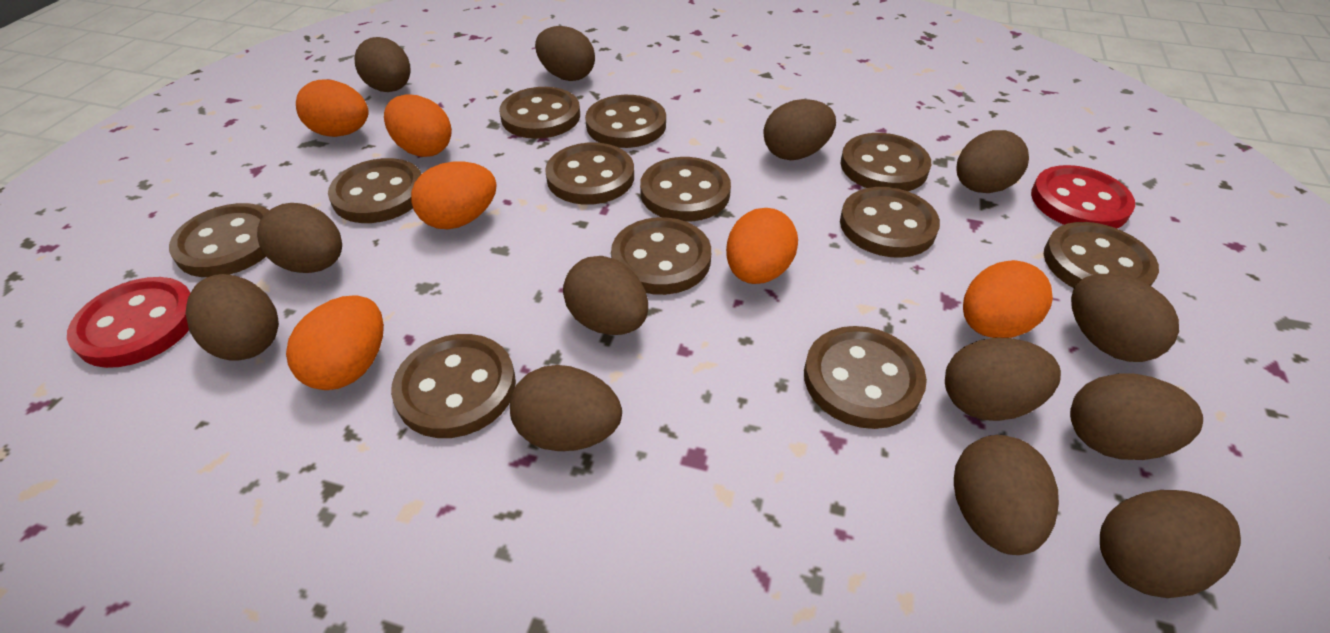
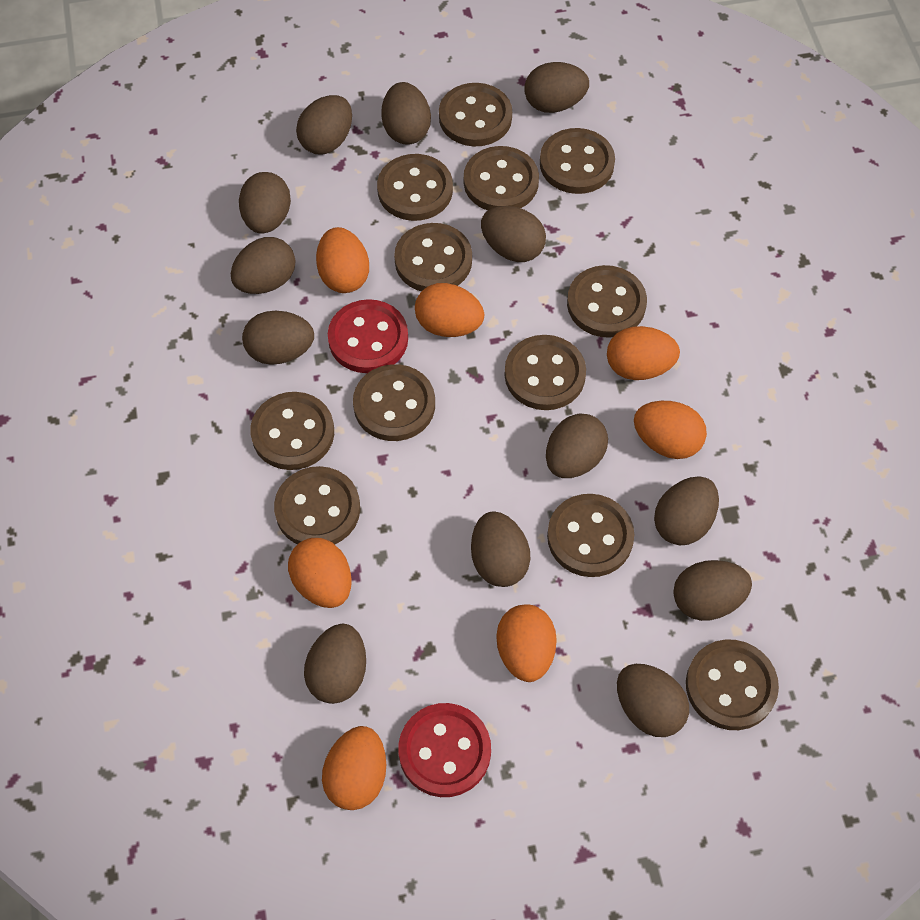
orange egg: 6 -> 7

